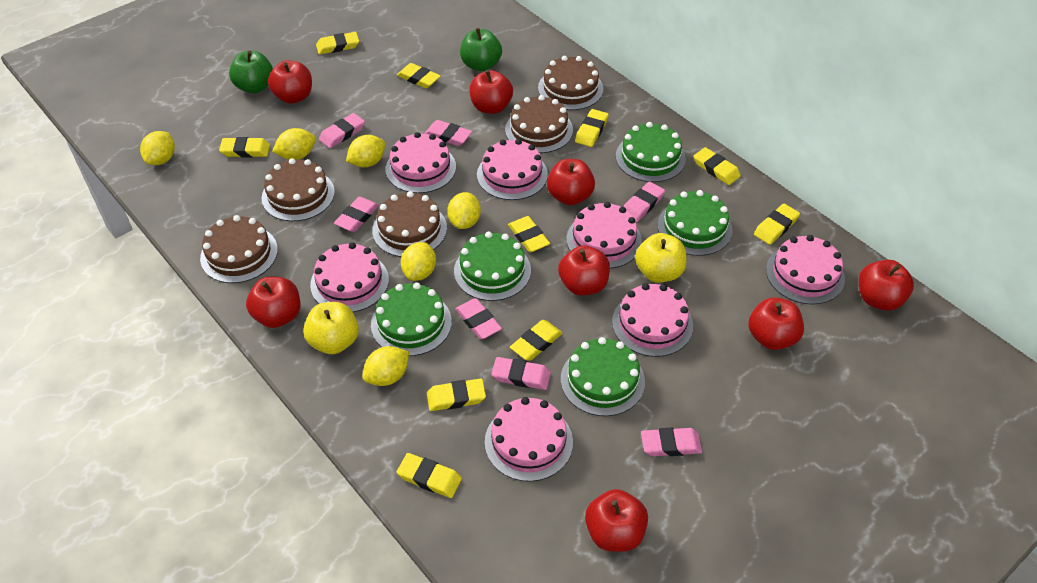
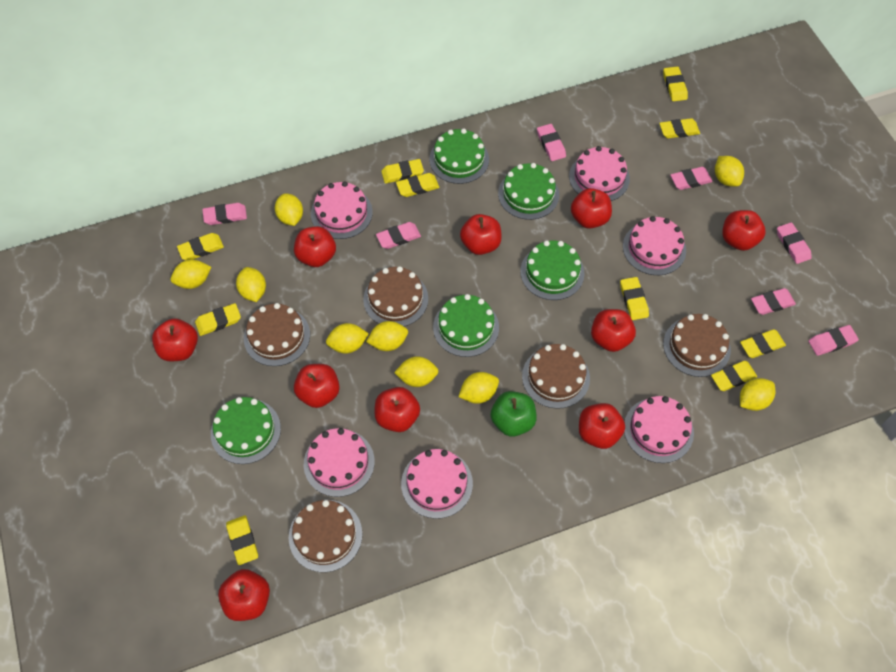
green apple: 2 -> 1
pink cake: 7 -> 6
red apple: 8 -> 10
yellow apple: 2 -> 0
yellow lemon: 6 -> 9

